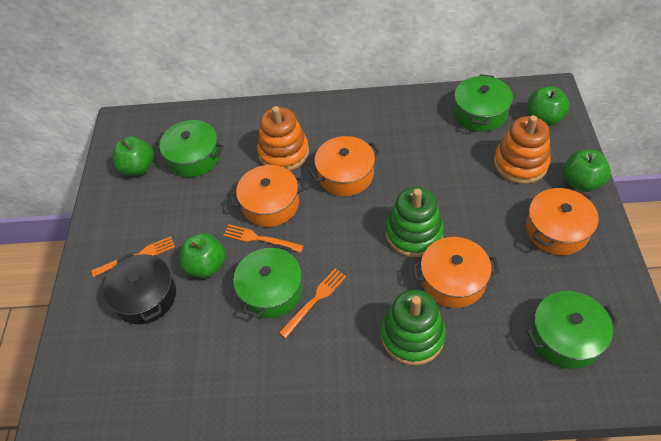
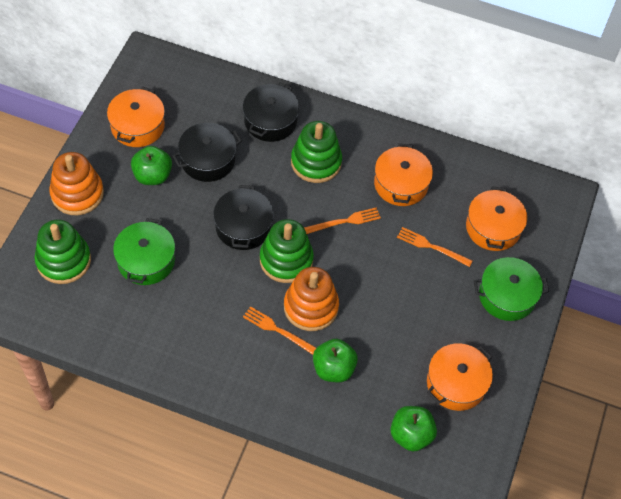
black pot: 1 -> 3
green apple: 4 -> 3
green pot: 4 -> 2
green stacking toy: 2 -> 3

